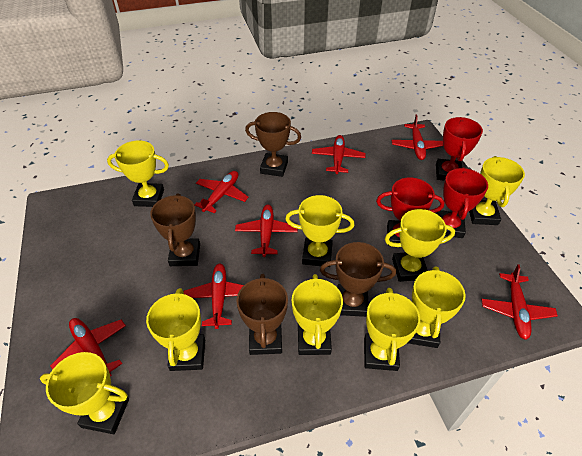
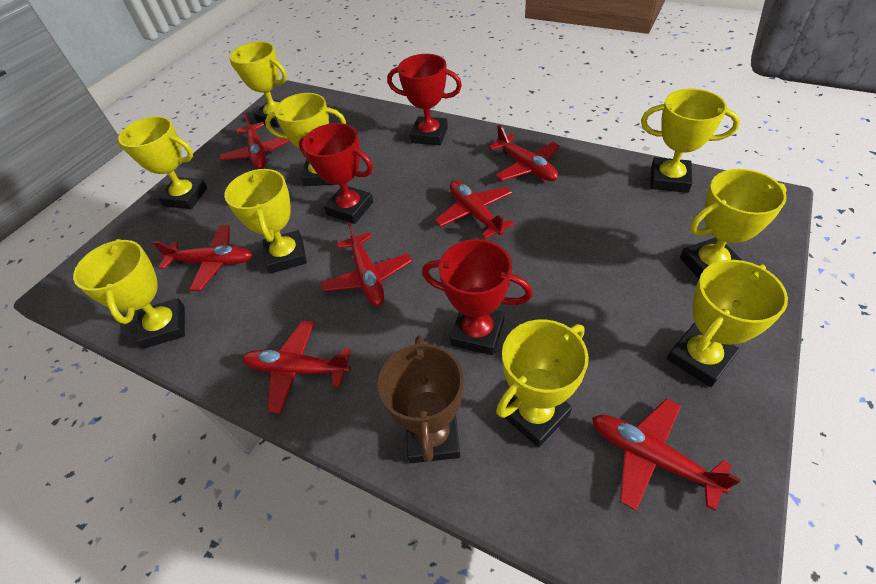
brown trophy: 4 -> 1

